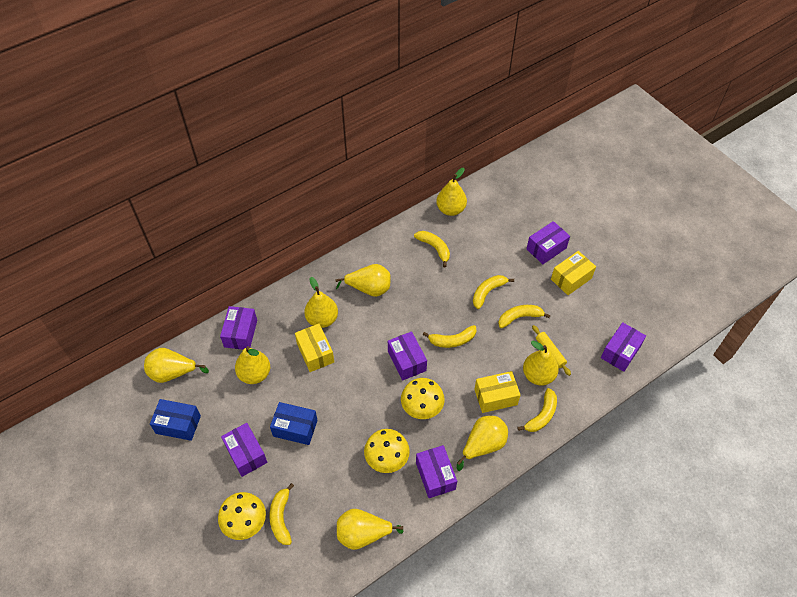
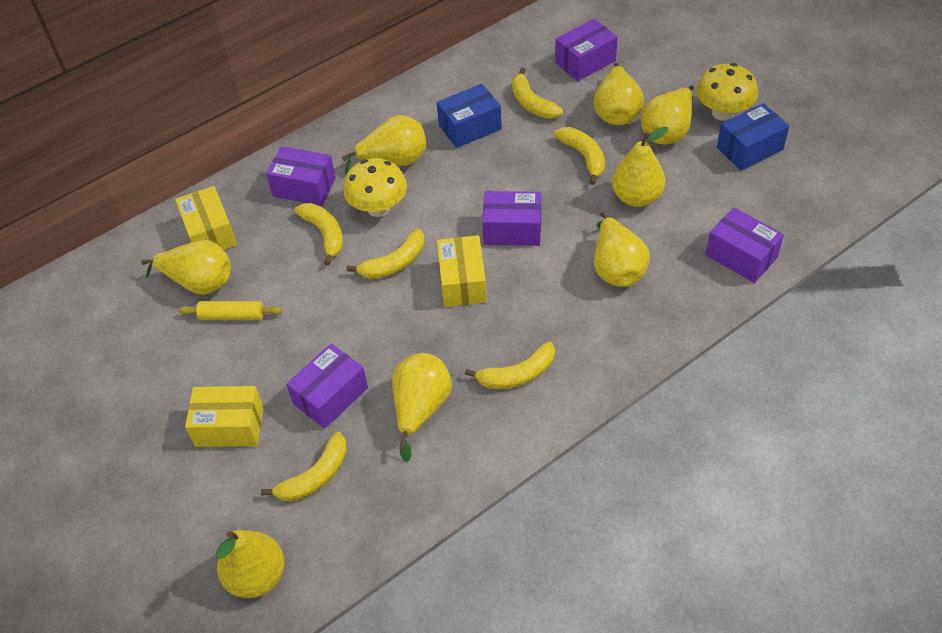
purple box: 6 -> 5
yellow mushroom: 3 -> 2

